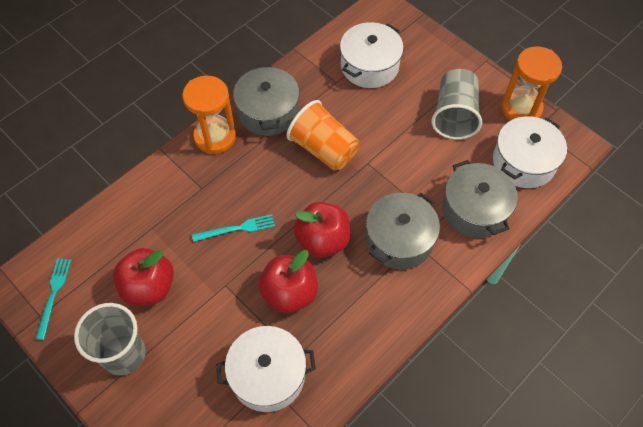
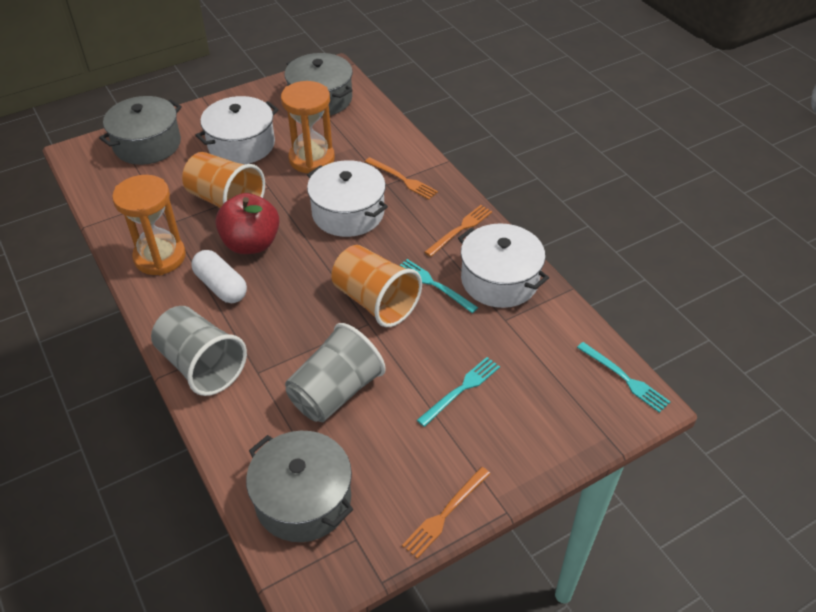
orange cup: 1 -> 2
orange fork: 0 -> 3
red apple: 3 -> 1
turquoise fork: 2 -> 3
white capsule: 0 -> 1

